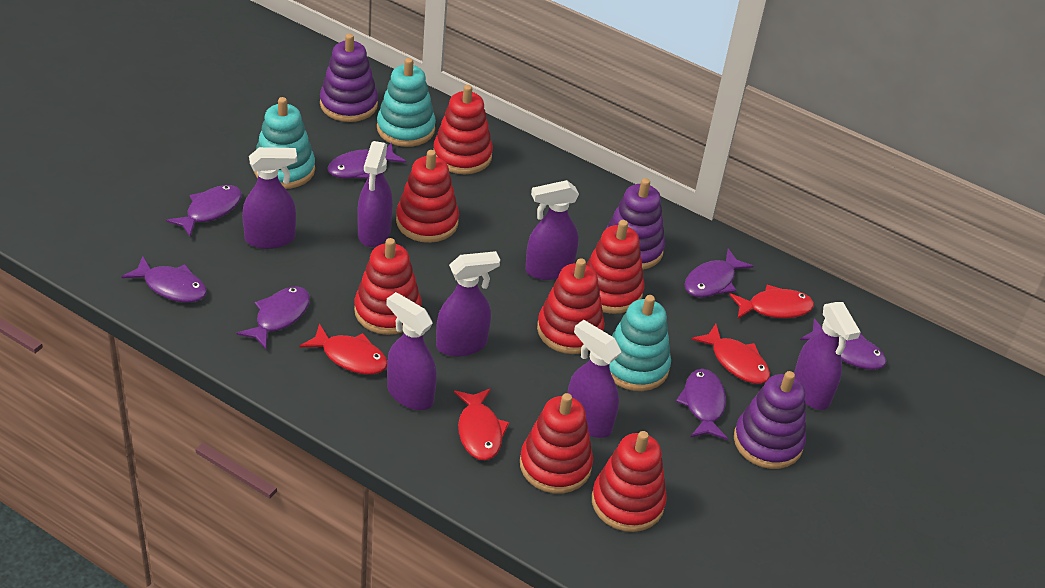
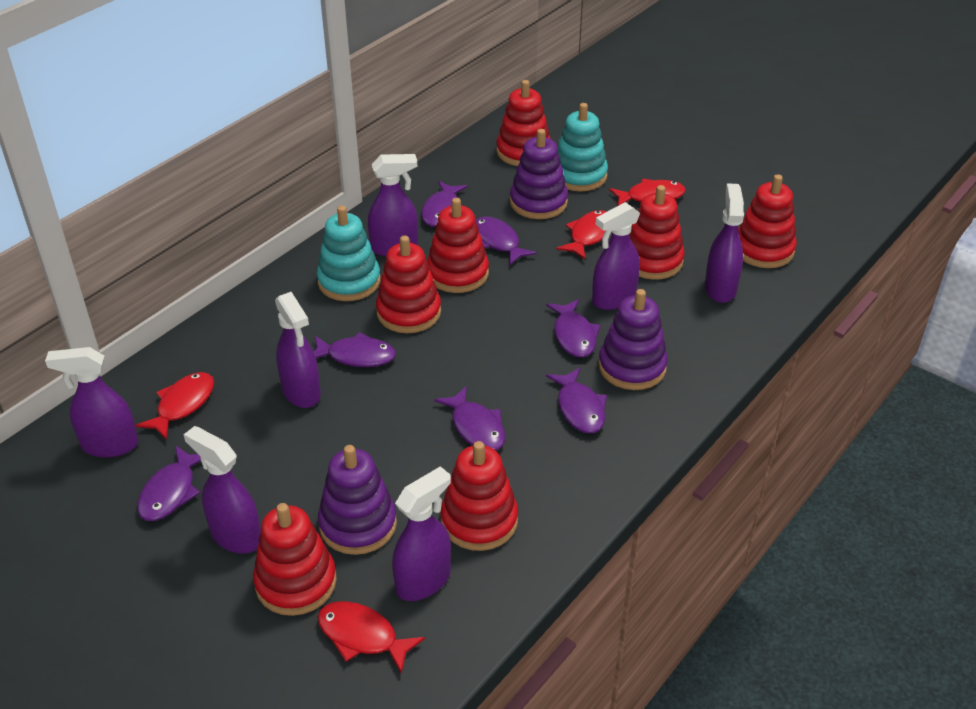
turquoise stacking toy: 3 -> 2

